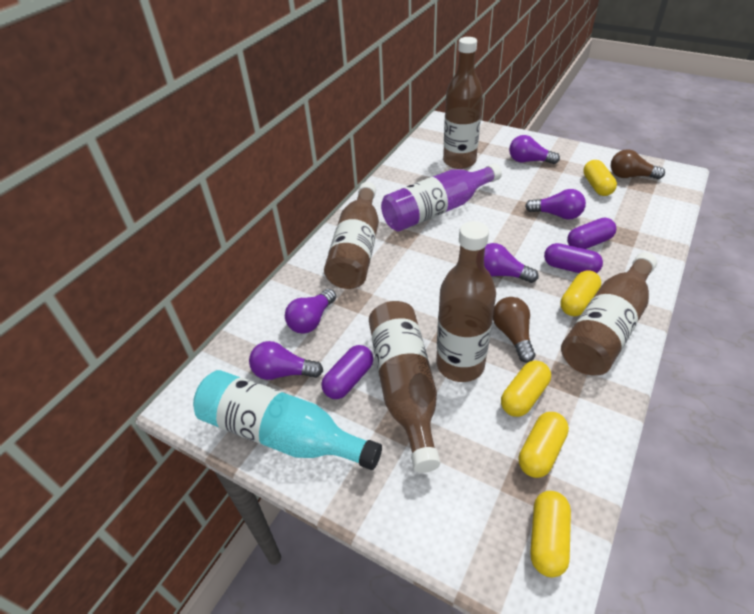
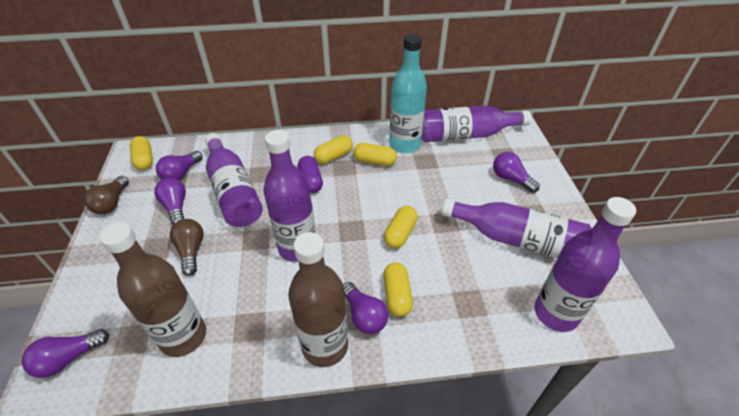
brown bottle: 5 -> 2
purple bottle: 1 -> 5
purple capsule: 3 -> 1

